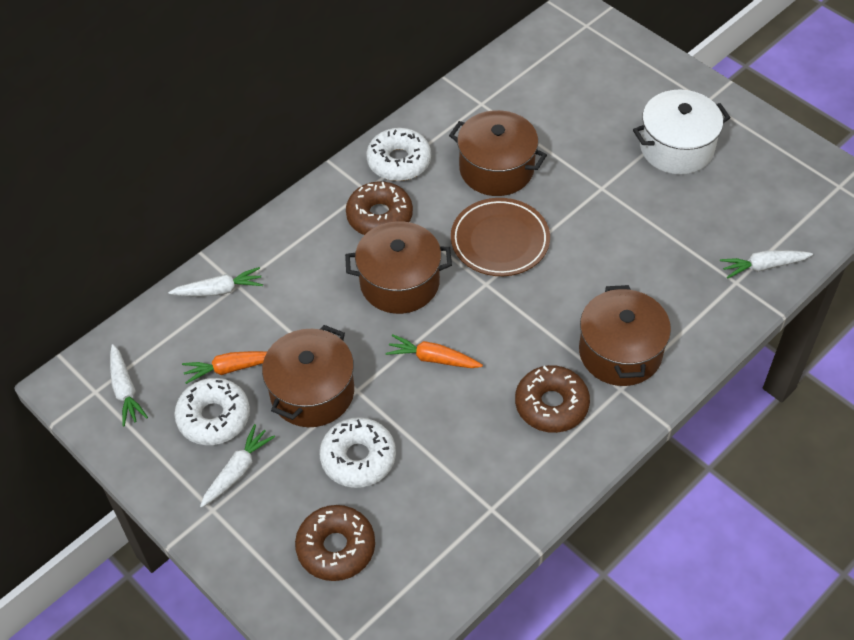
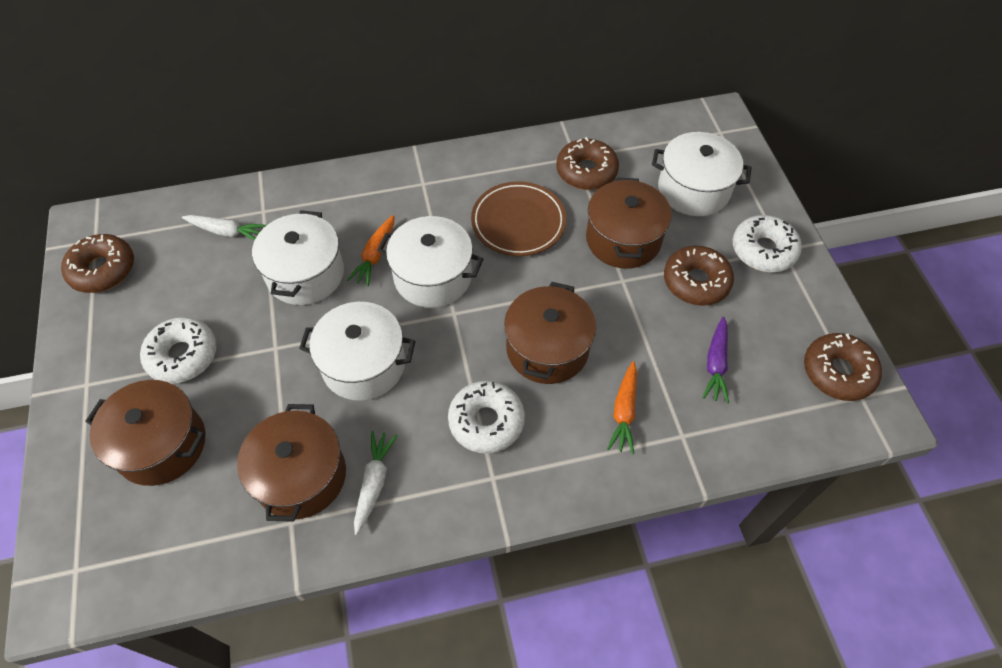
brown donut: 3 -> 4
purple carrot: 0 -> 1
white carrot: 4 -> 2
white pot: 1 -> 4

